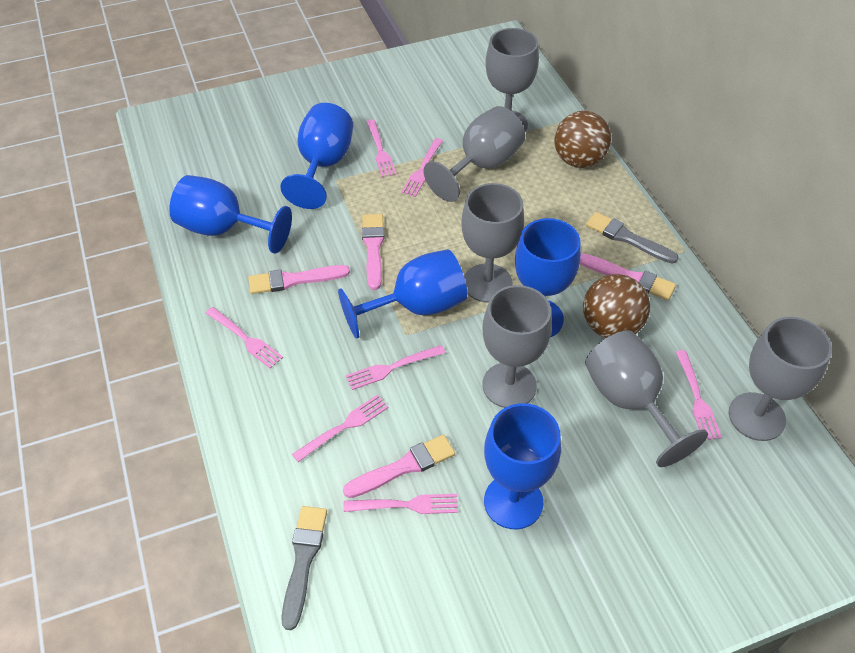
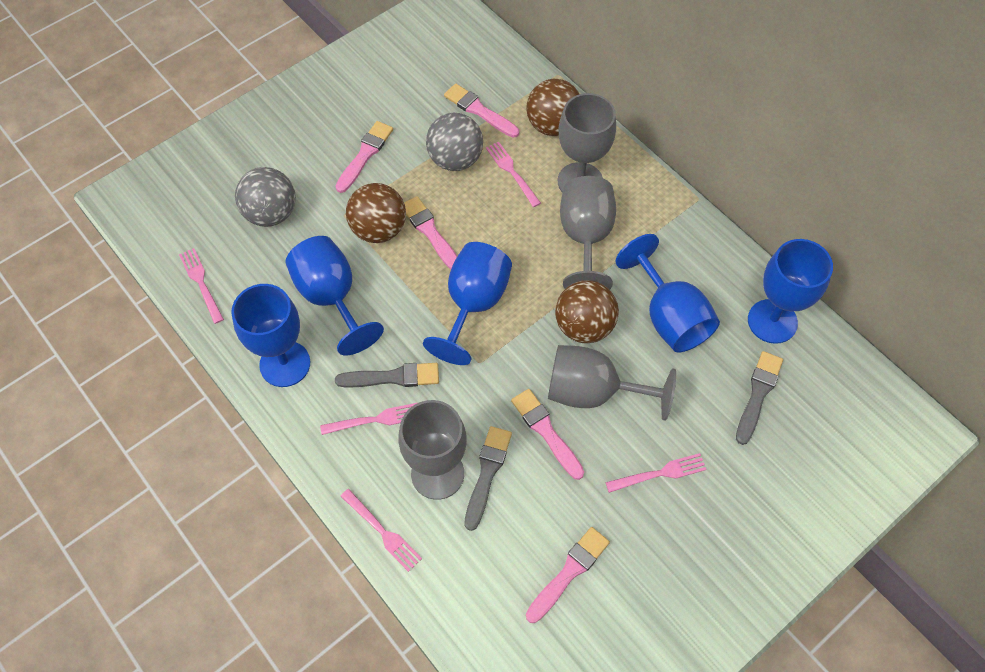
brown ball: 2 -> 3
grey ball: 0 -> 2
grey brush: 2 -> 3
grey goblet: 6 -> 4
pink brush: 4 -> 5
pink fork: 7 -> 5

